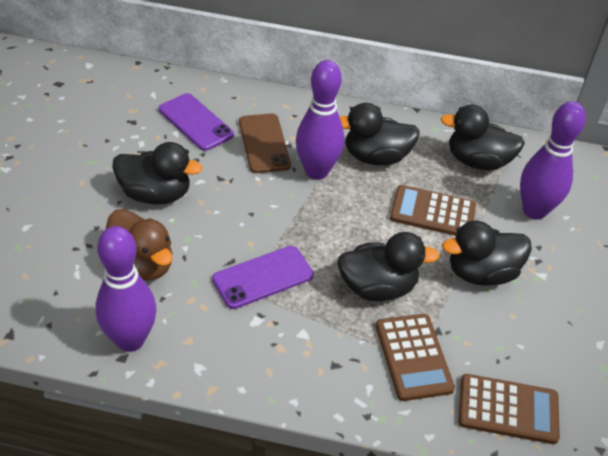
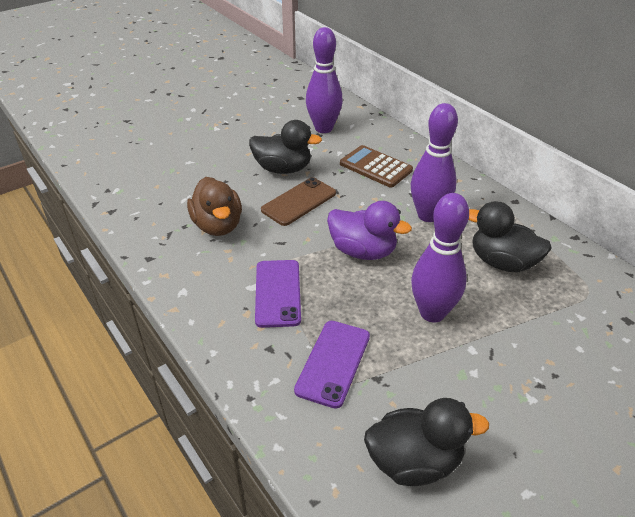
black duck: 5 -> 3
brown calculator: 3 -> 1
purple duck: 0 -> 1

